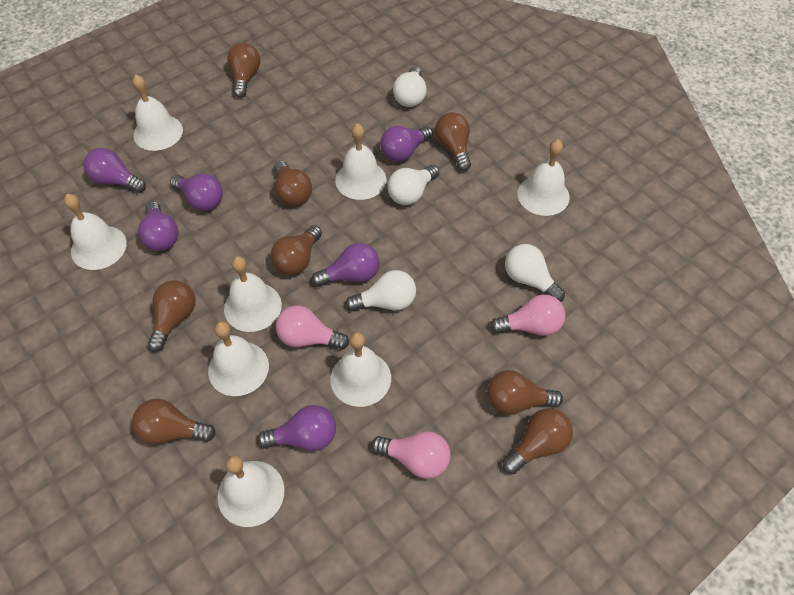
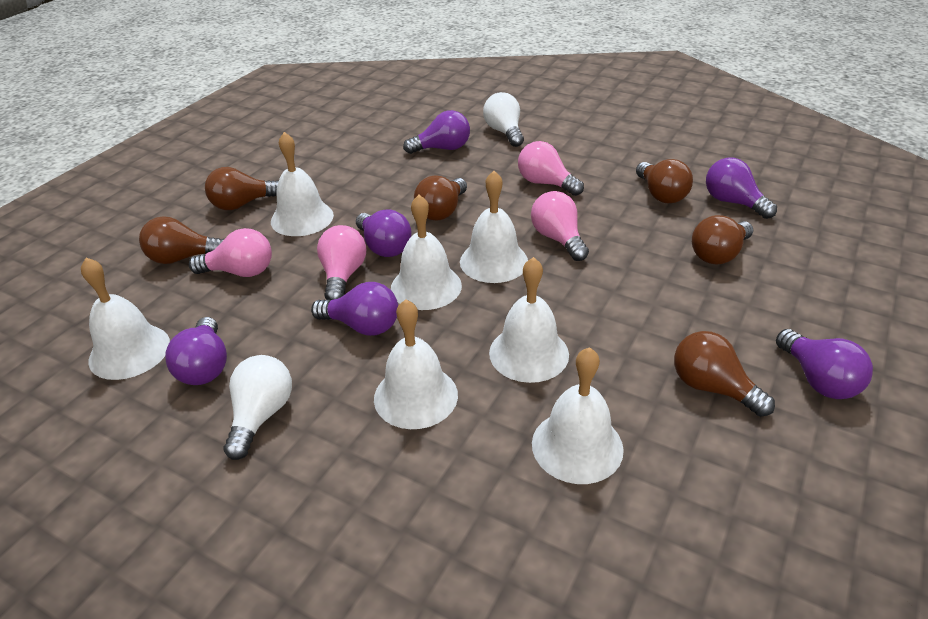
brown light bulb: 8 -> 6
pink light bulb: 3 -> 4
white bell: 8 -> 7
white light bulb: 4 -> 2

